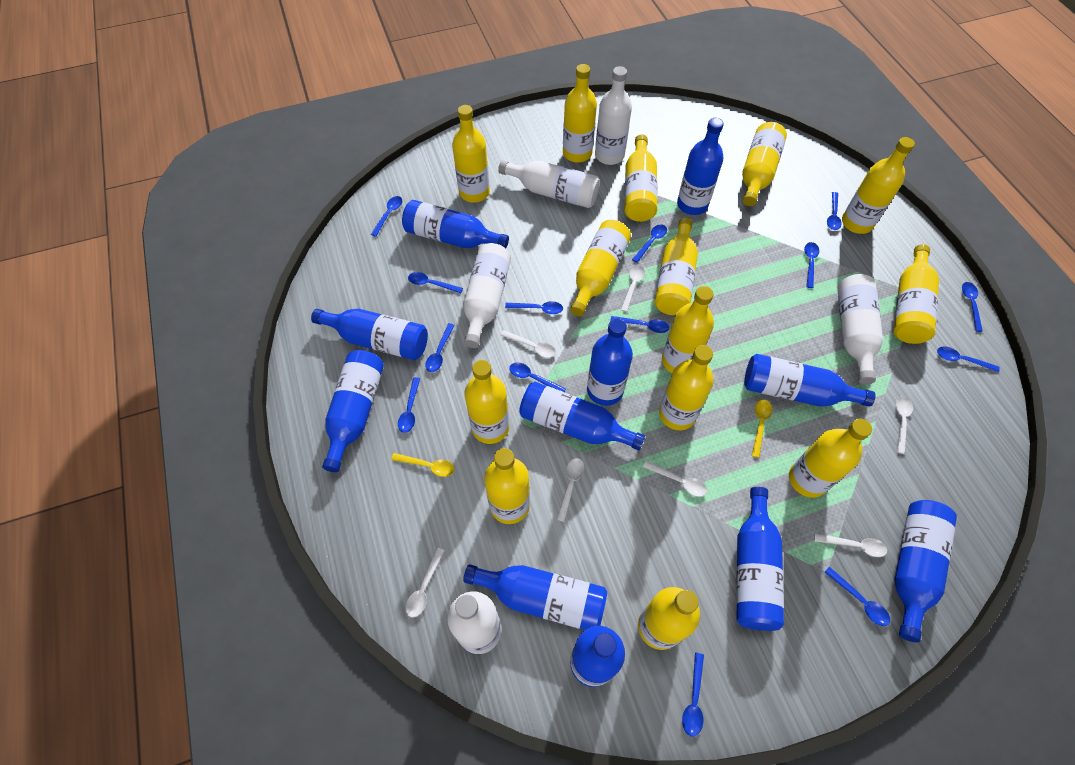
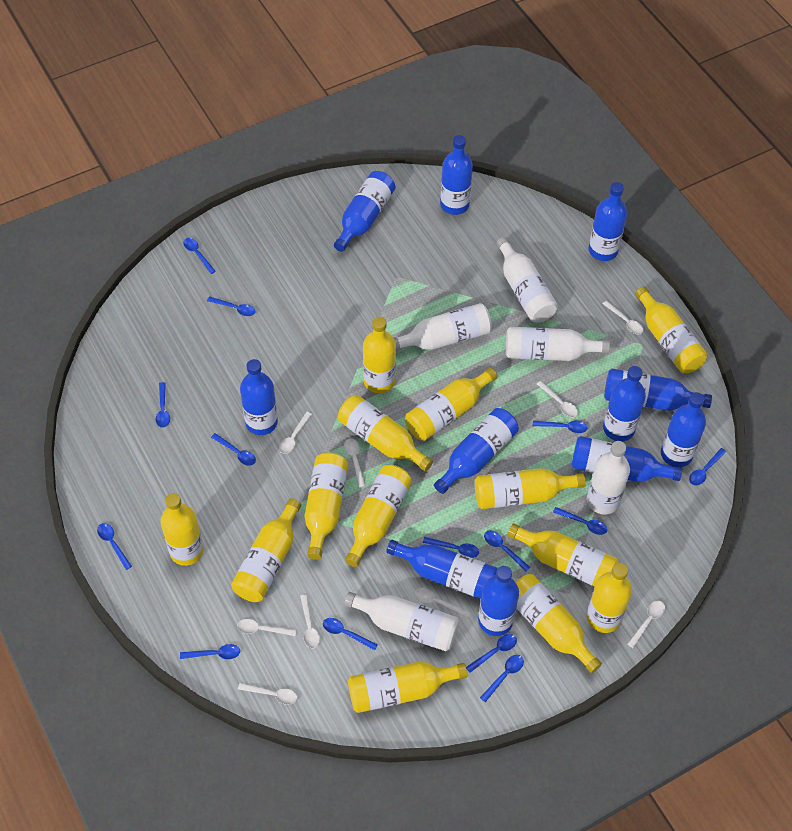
white spoon: 7 -> 9
yellow bottle: 14 -> 13
yellow spoon: 2 -> 0

